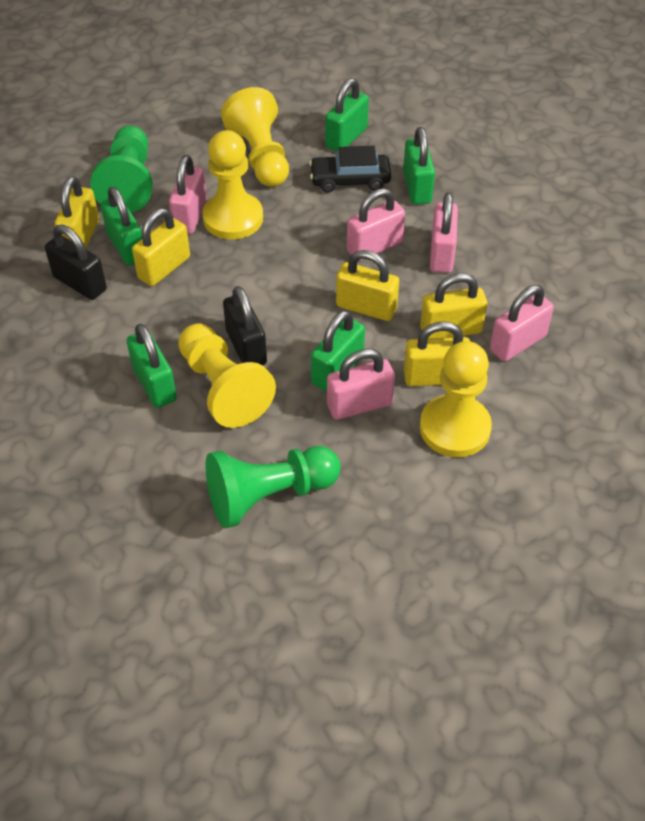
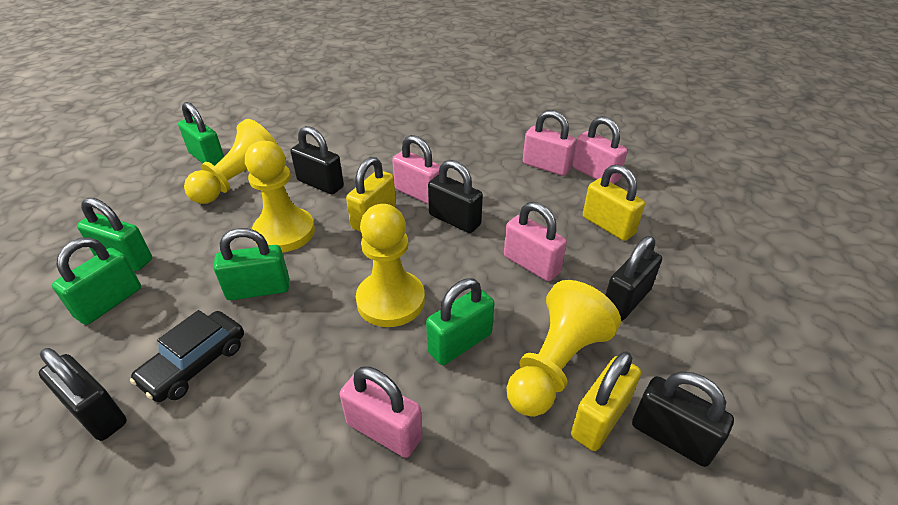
black padlock: 2 -> 5
green pawn: 2 -> 0
yellow padlock: 5 -> 3

